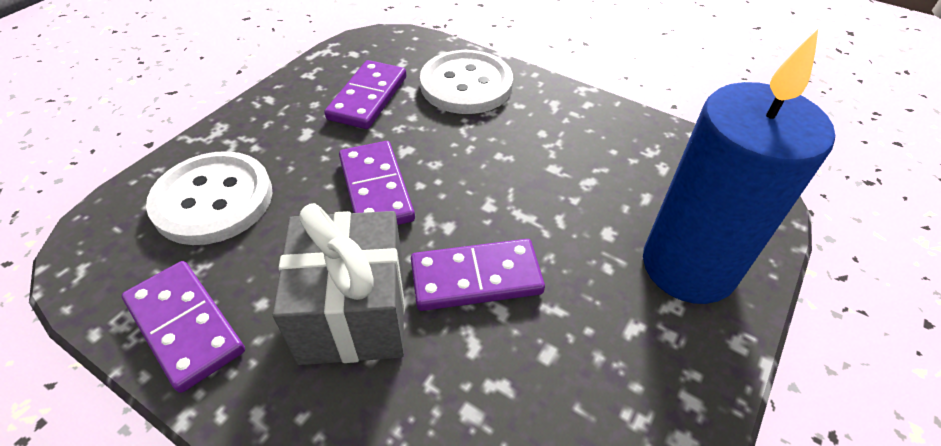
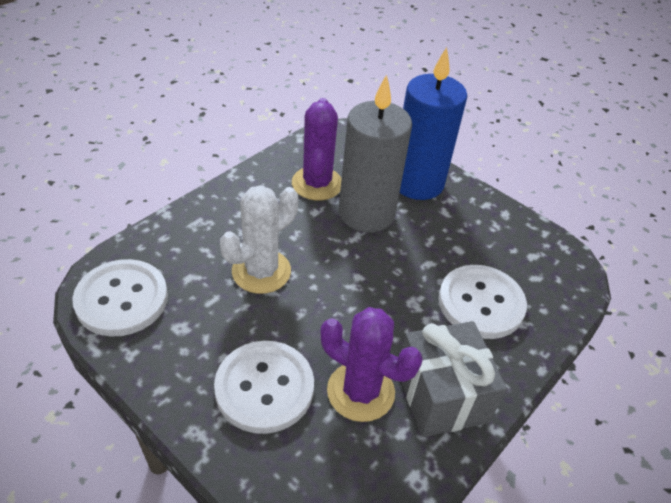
grey candle: 0 -> 1
purple cactus: 0 -> 2
purple domino: 4 -> 0
white button: 2 -> 3
white cactus: 0 -> 1

